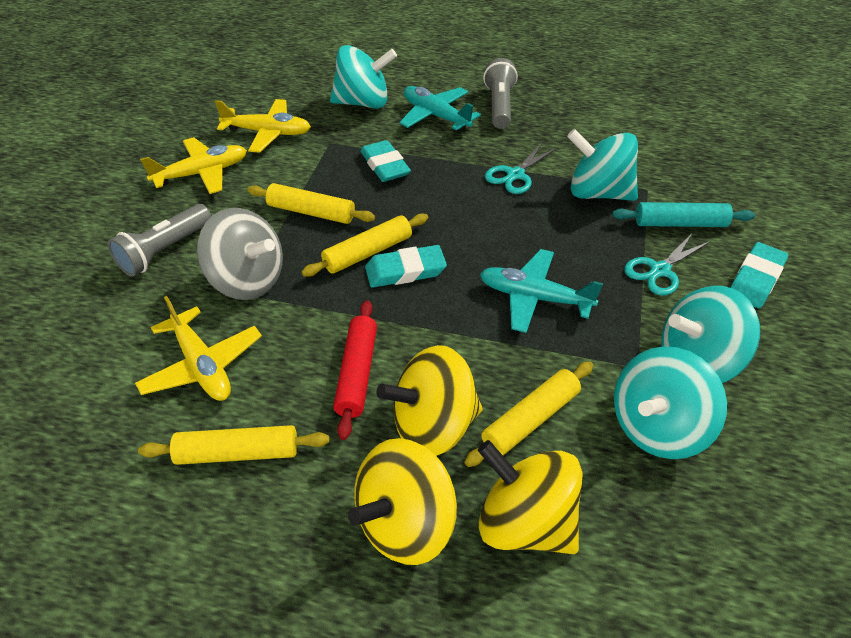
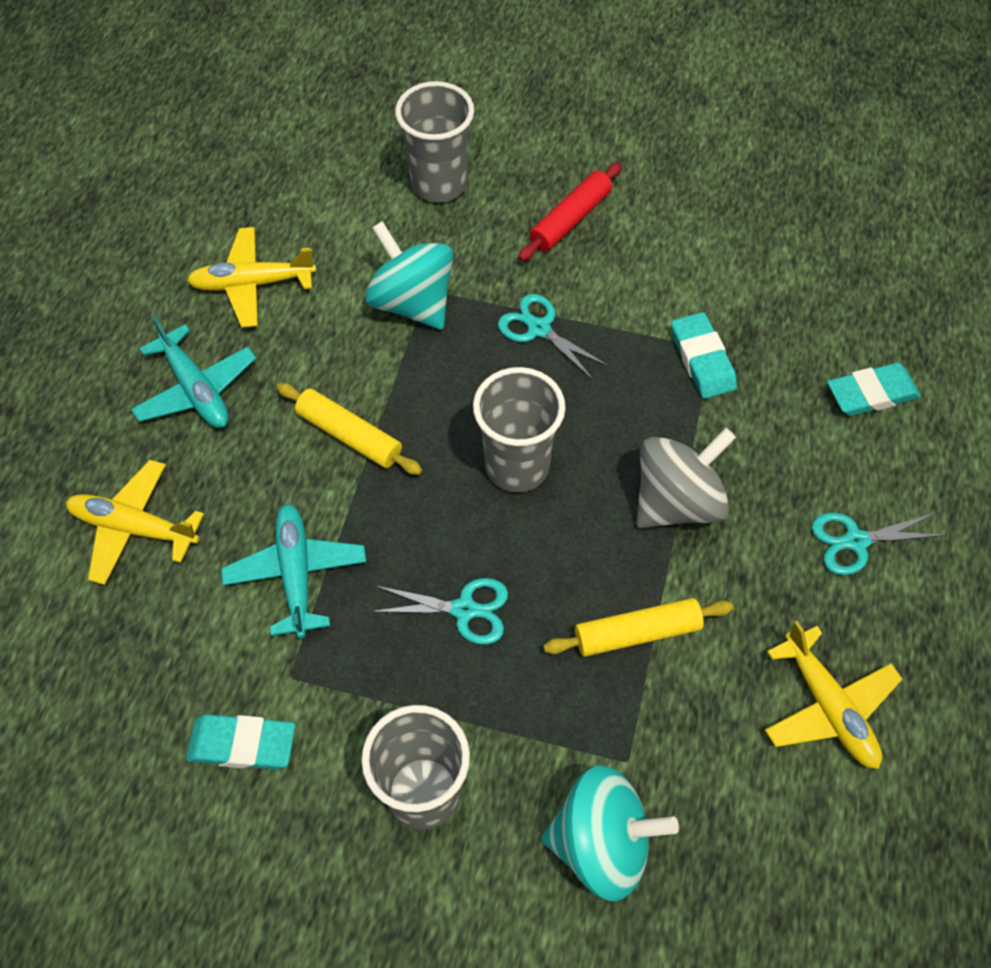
grey cup: 0 -> 3
grey flashlight: 2 -> 0
turquoise rolling pin: 1 -> 0
turquoise scissors: 2 -> 3
turquoise spinning top: 4 -> 2
yellow rolling pin: 4 -> 2
yellow spinning top: 3 -> 0

